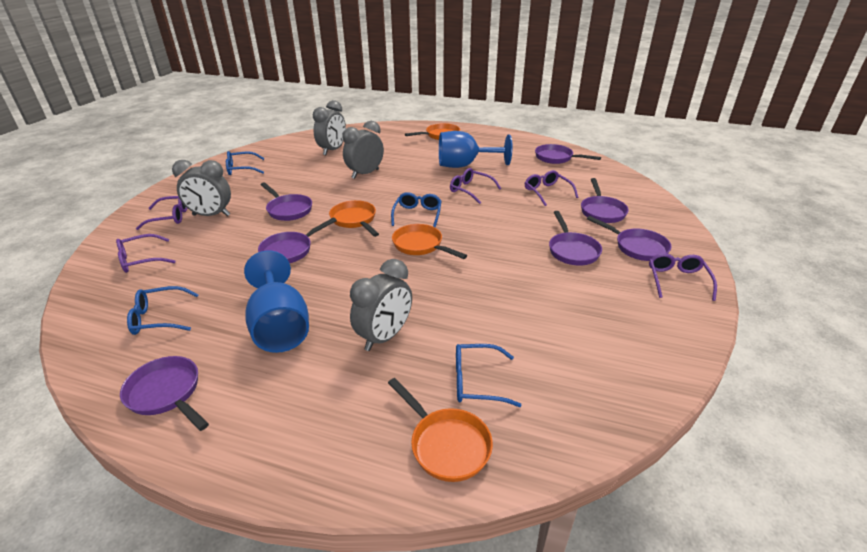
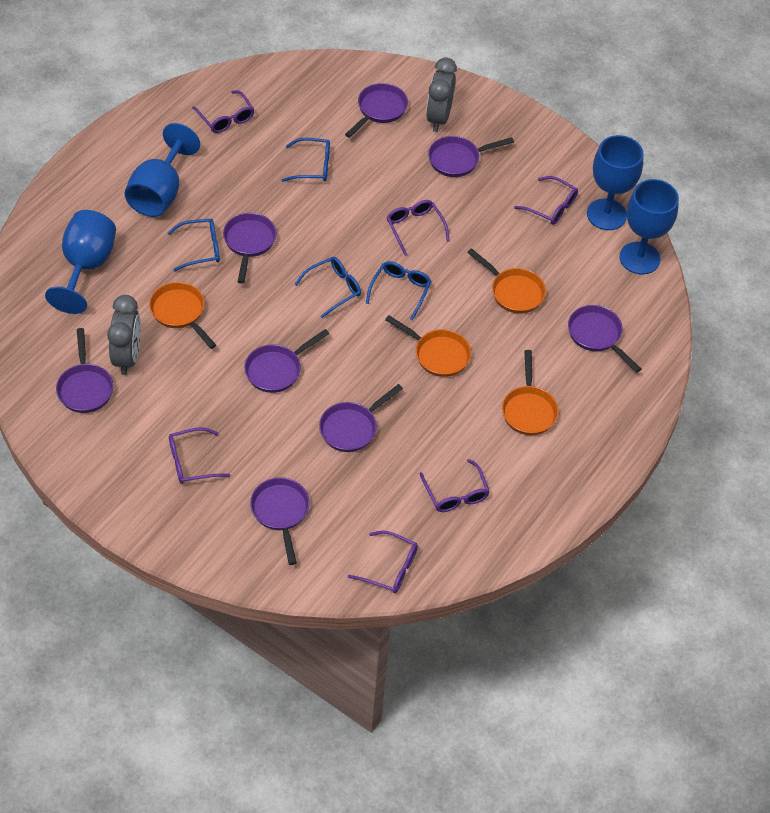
blue goblet: 2 -> 4
grey clock: 4 -> 2
purple glasses: 5 -> 6
purple pan: 7 -> 8

